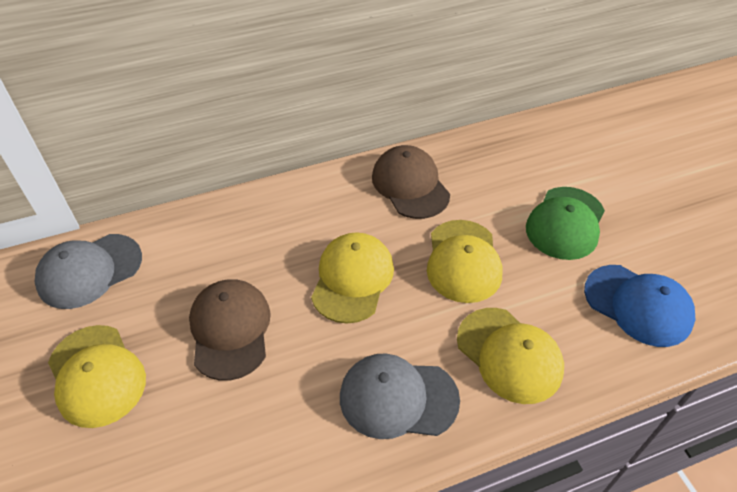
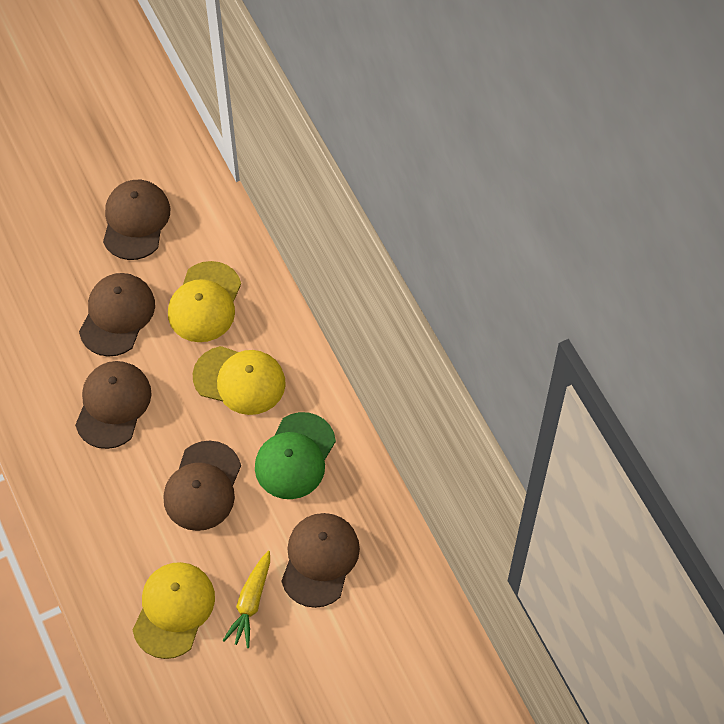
blue cap: 1 -> 0
brown cap: 2 -> 5
grey cap: 2 -> 0
yellow cap: 4 -> 3
yellow carrot: 0 -> 1

